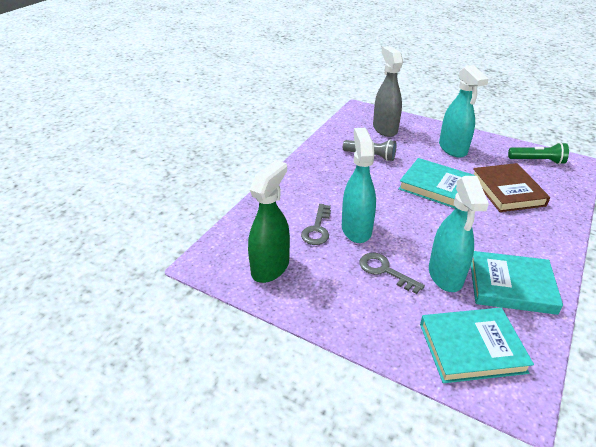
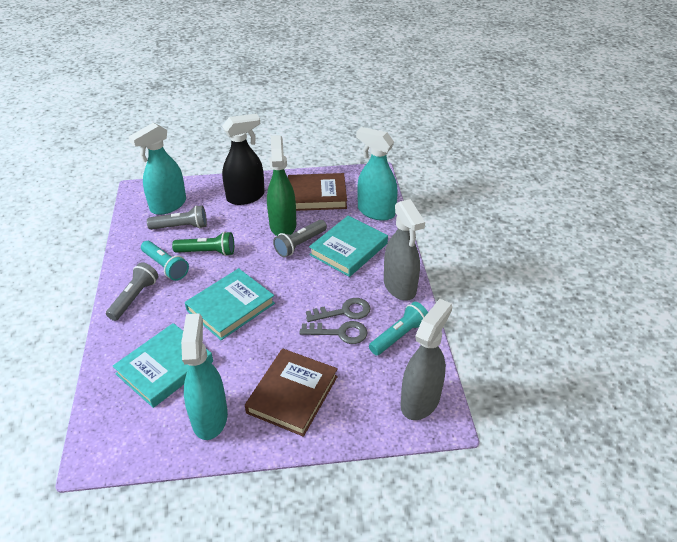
black spray bottle: 0 -> 1
brown book: 1 -> 2
grey flashlight: 1 -> 3
grey spray bottle: 1 -> 2
turquoise flashlight: 0 -> 2

